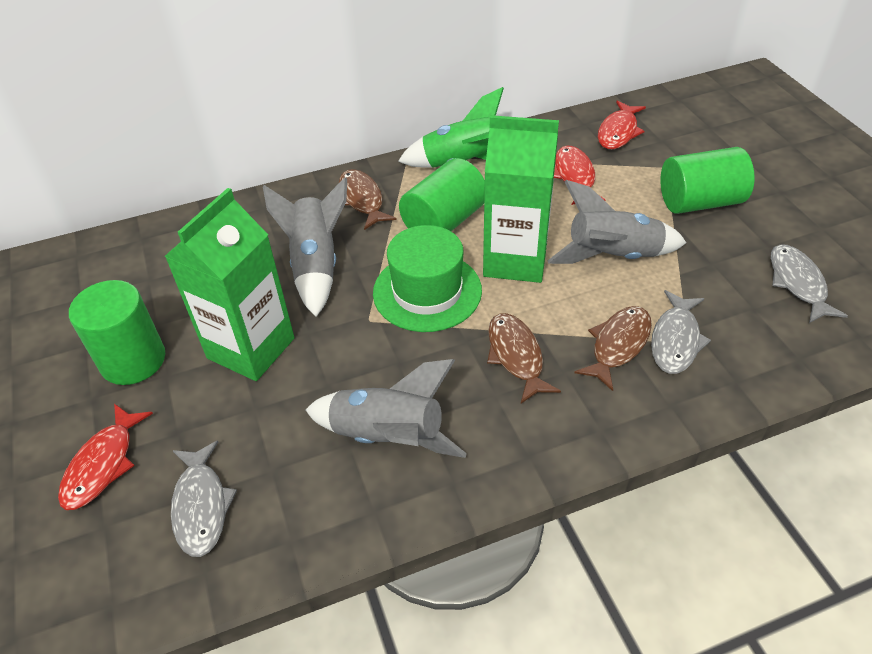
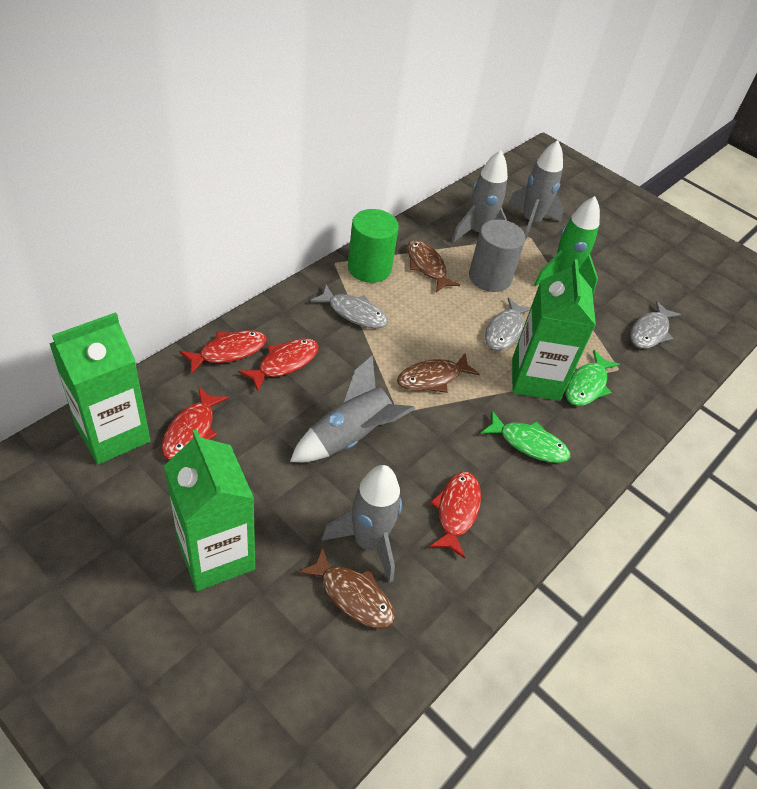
green carton: 2 -> 3
green cylinder: 3 -> 1
green fish: 0 -> 2
green hat: 1 -> 0
grey cylinder: 0 -> 1
grey rocket: 3 -> 4
red fish: 3 -> 4

